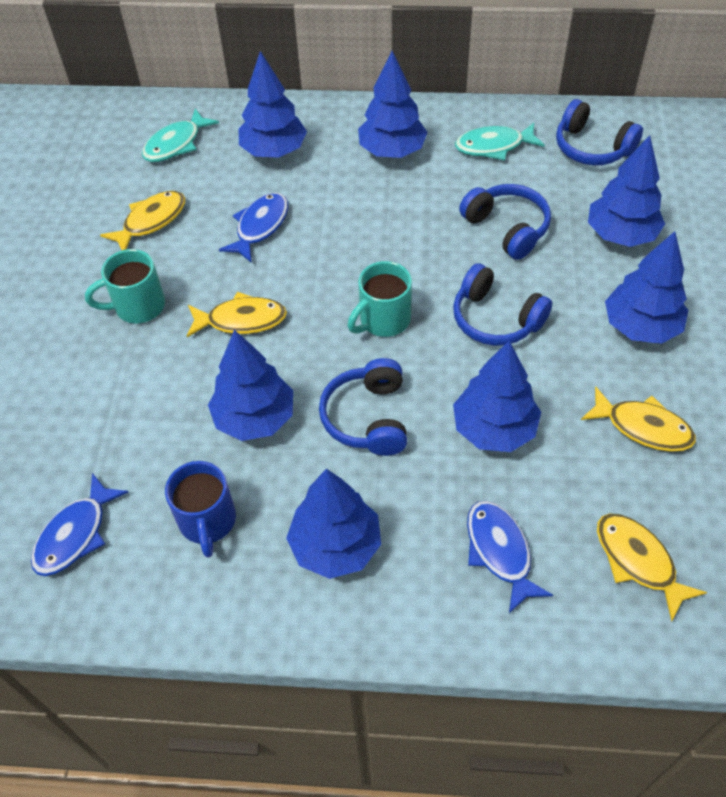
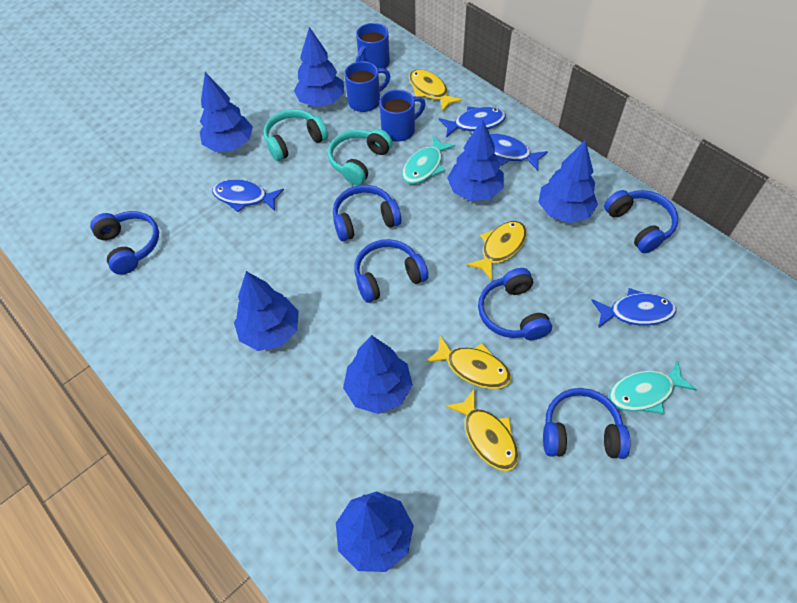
blue fish: 3 -> 4
blue headphones: 4 -> 6
blue mug: 1 -> 3
turquoise headphones: 0 -> 2
turquoise mug: 2 -> 0

